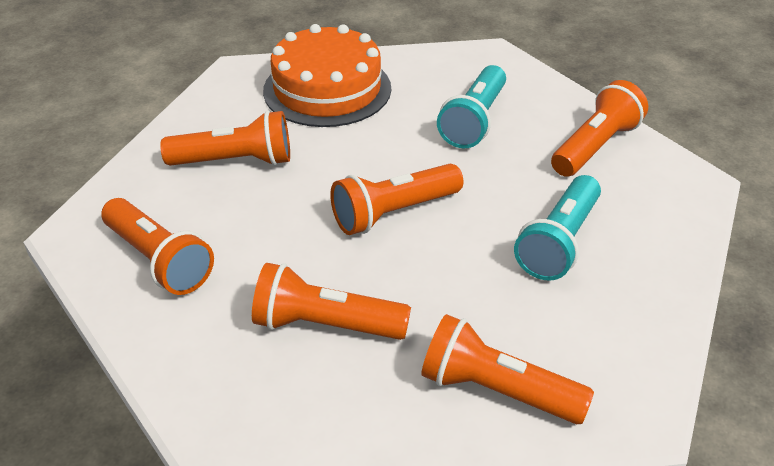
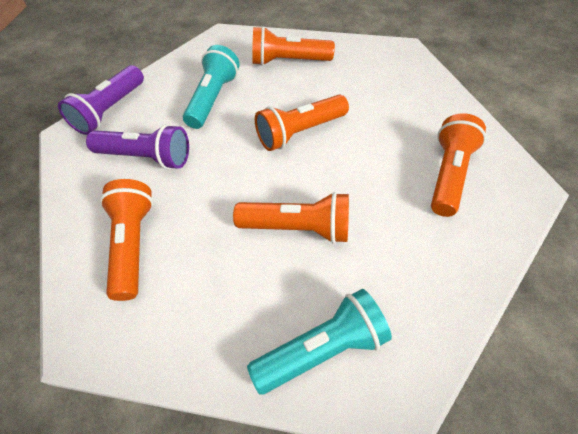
orange cake: 1 -> 0
orange flashlight: 6 -> 5
purple flashlight: 0 -> 2

